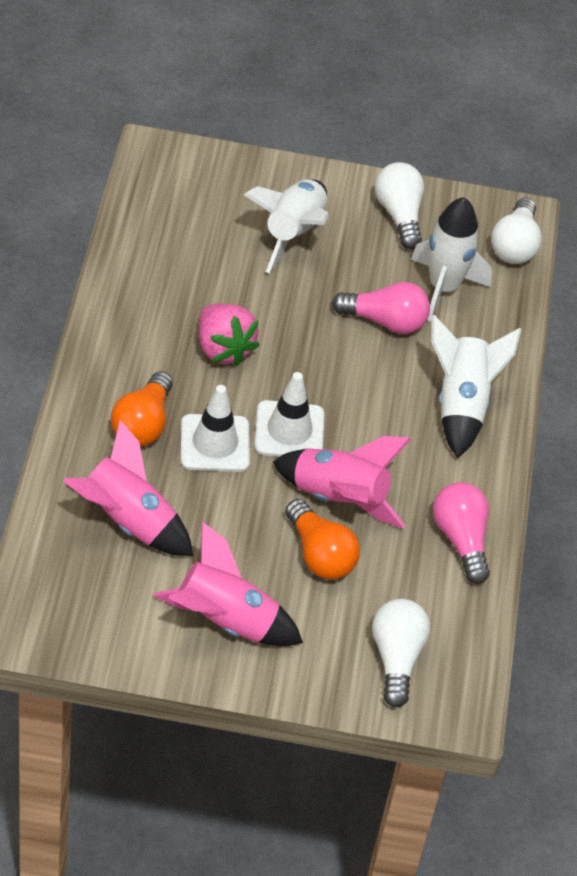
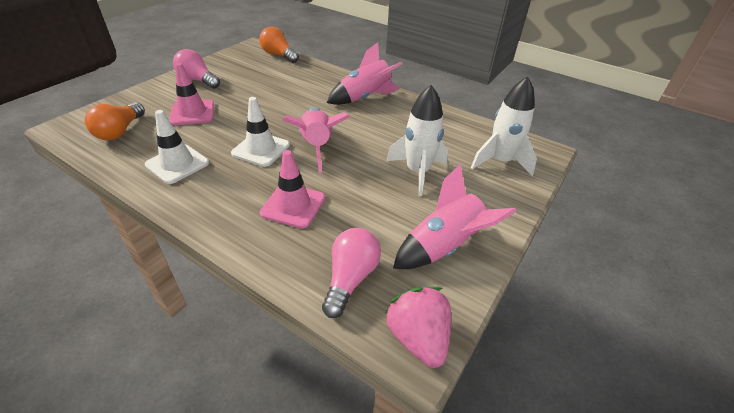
pink traffic cone: 0 -> 2
white light bulb: 3 -> 0
white rocket: 3 -> 2

